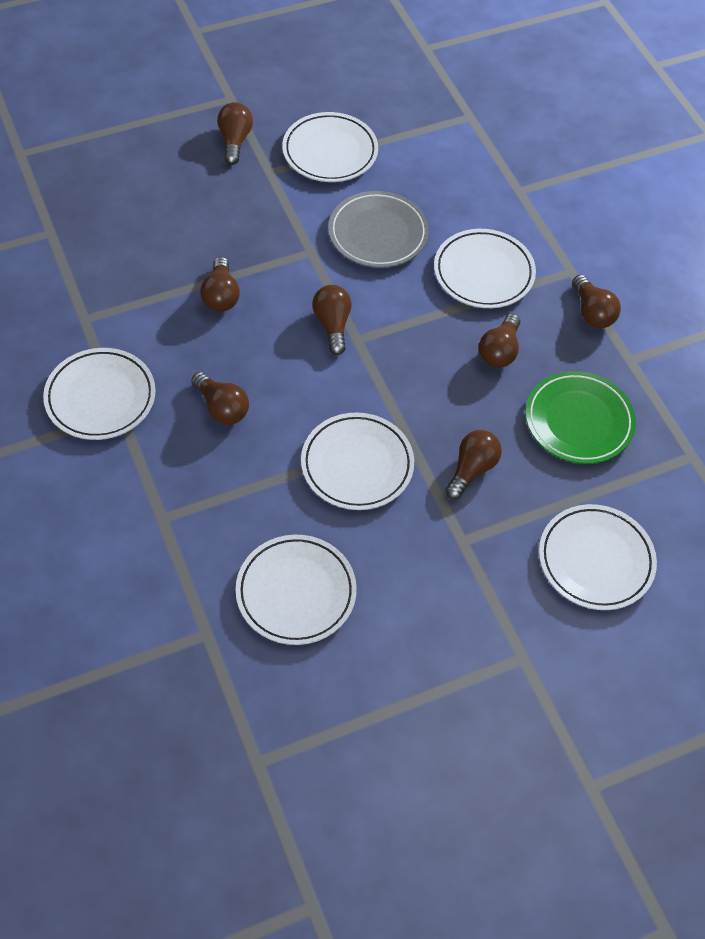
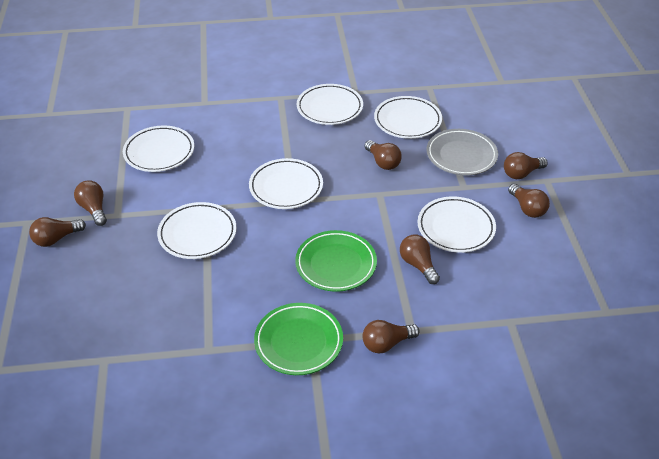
green plate: 1 -> 2

